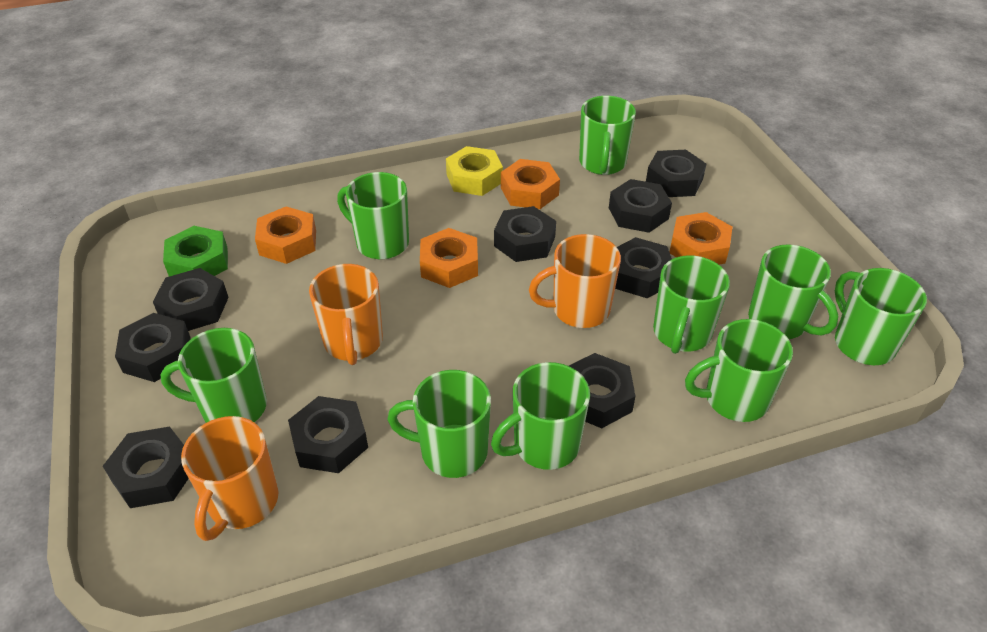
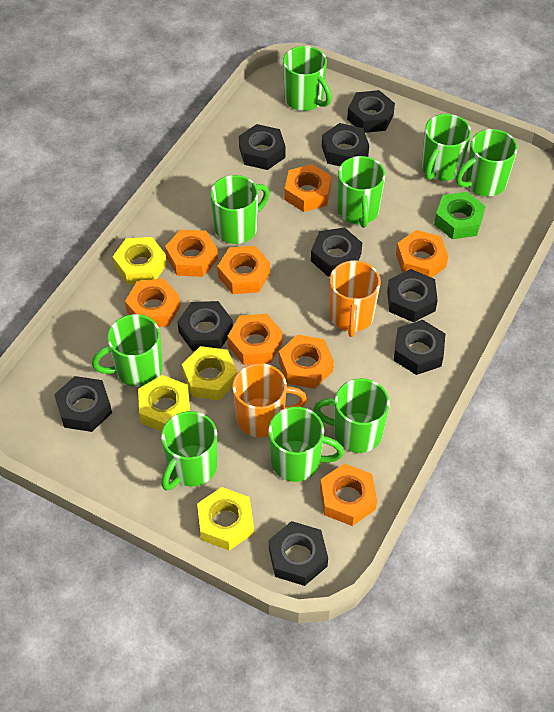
orange mug: 3 -> 2
orange nut: 4 -> 8
yellow nut: 1 -> 4

